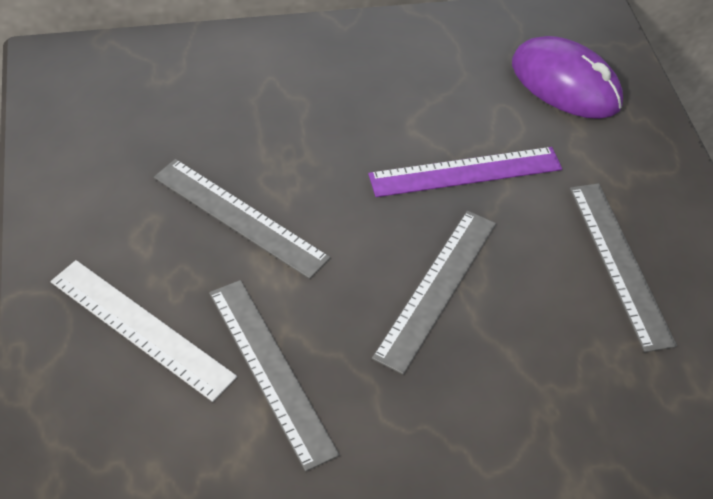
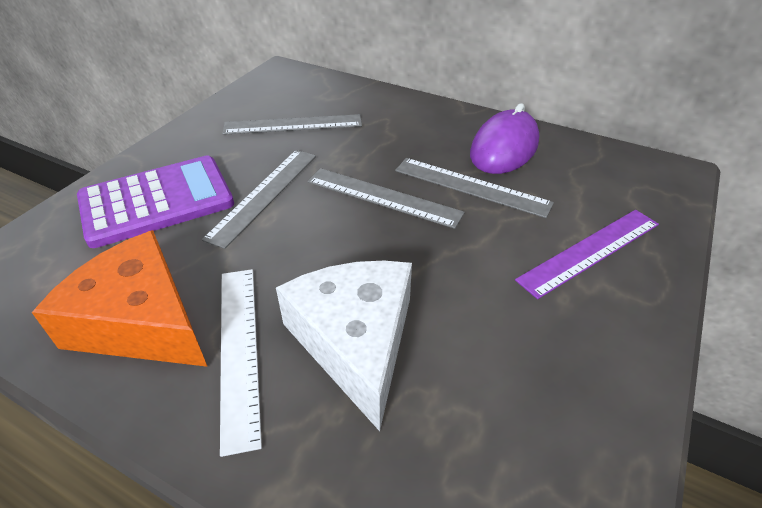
orange cheese: 0 -> 1
purple calculator: 0 -> 1
white cheese: 0 -> 1

